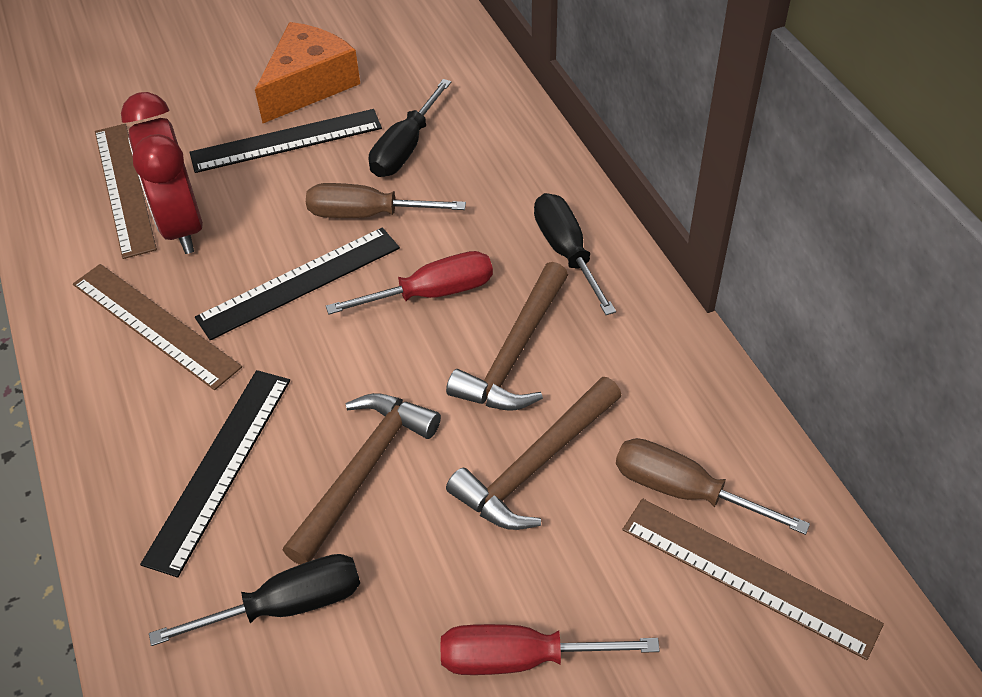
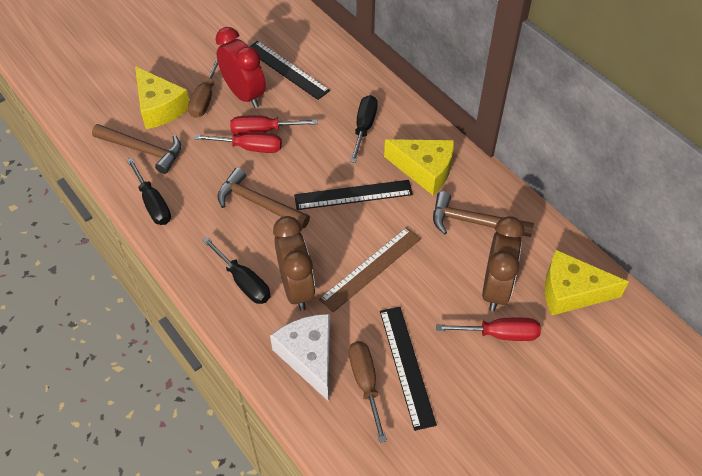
brown clock: 0 -> 2
brown ruler: 3 -> 1
orange cheese: 1 -> 0
red screwdriver: 2 -> 3
white cheese: 0 -> 1
yellow cheese: 0 -> 3

